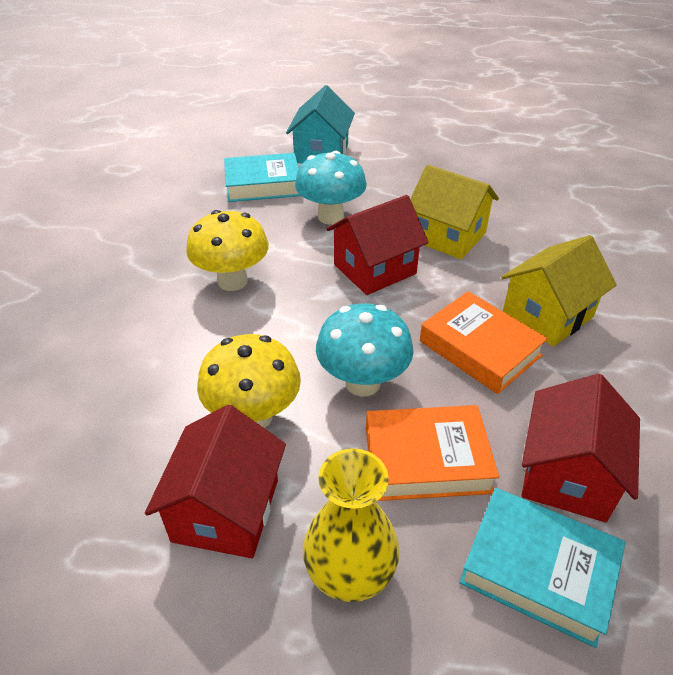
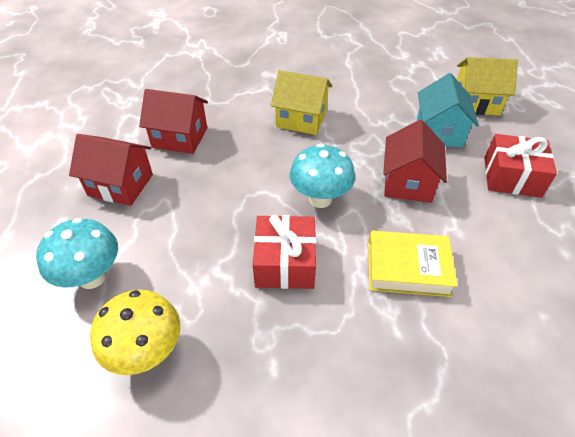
orange book: 2 -> 0
red gift: 0 -> 2
turquoise book: 2 -> 0
yellow book: 0 -> 1
yellow mushroom: 2 -> 1
yellow vase: 1 -> 0

